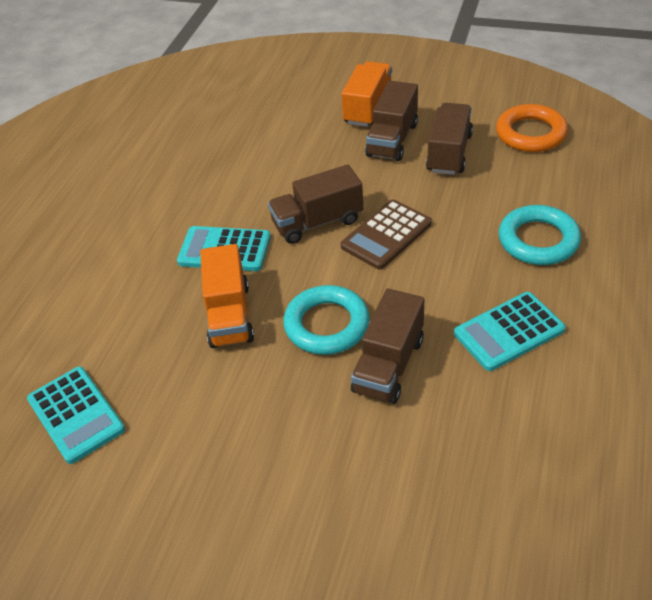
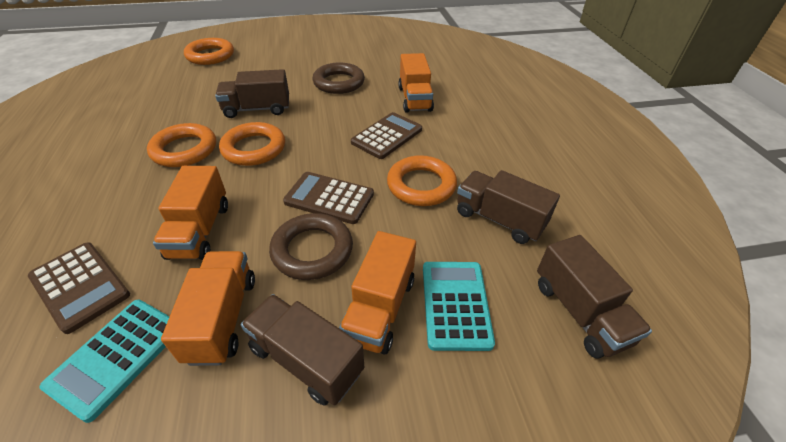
brown calculator: 1 -> 3
brown ring: 0 -> 2
orange ring: 1 -> 4
orange truck: 2 -> 4
turquoise calculator: 3 -> 2
turquoise ring: 2 -> 0

